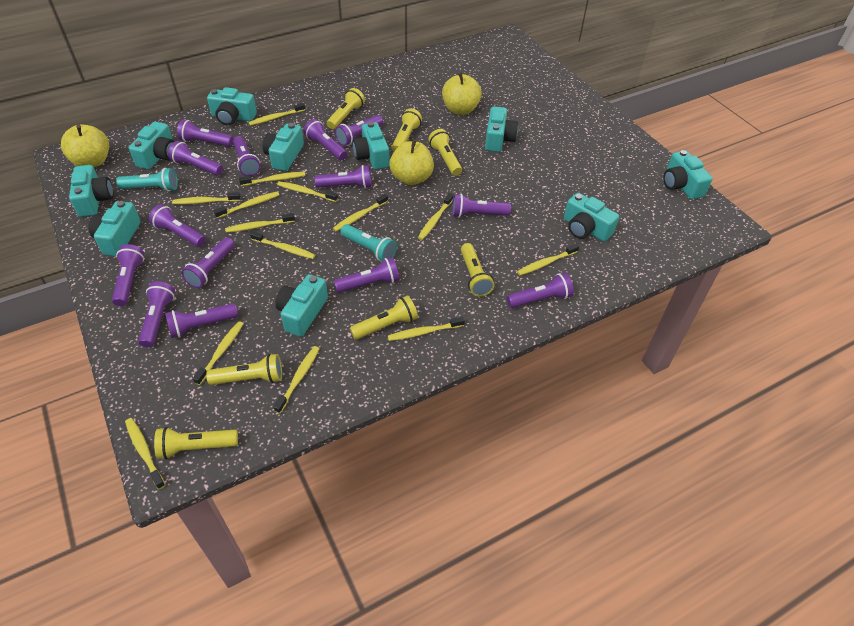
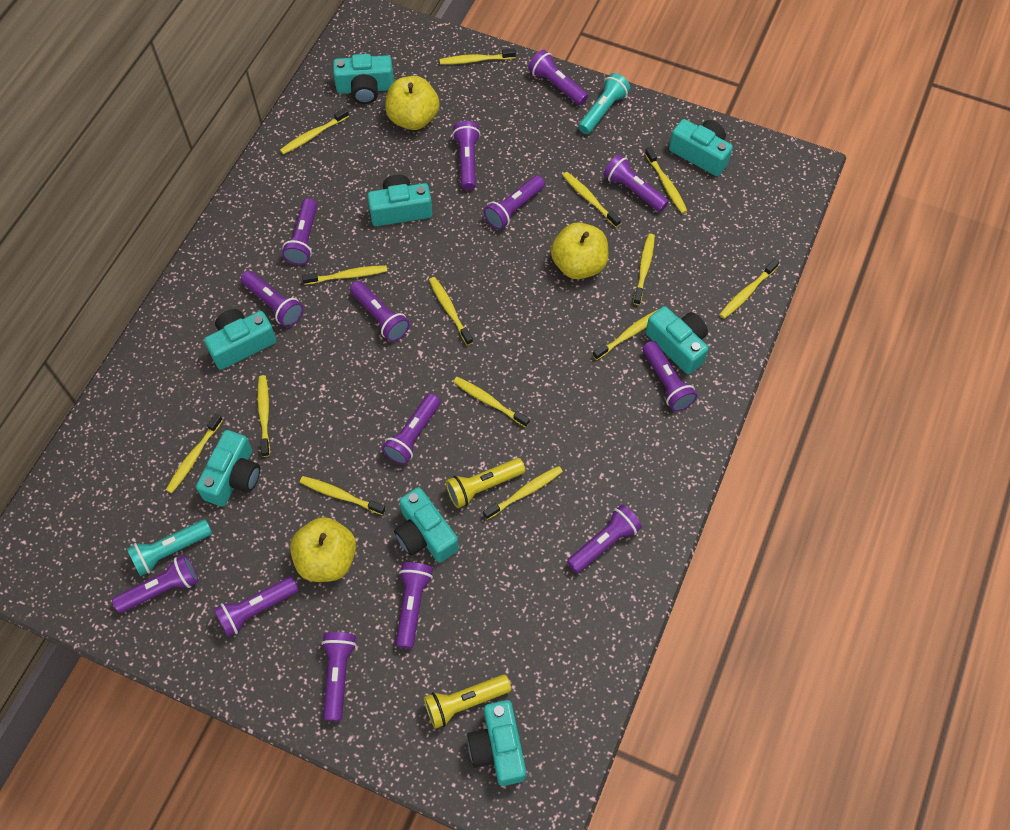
turquoise camera: 10 -> 8
yellow flashlight: 7 -> 2

